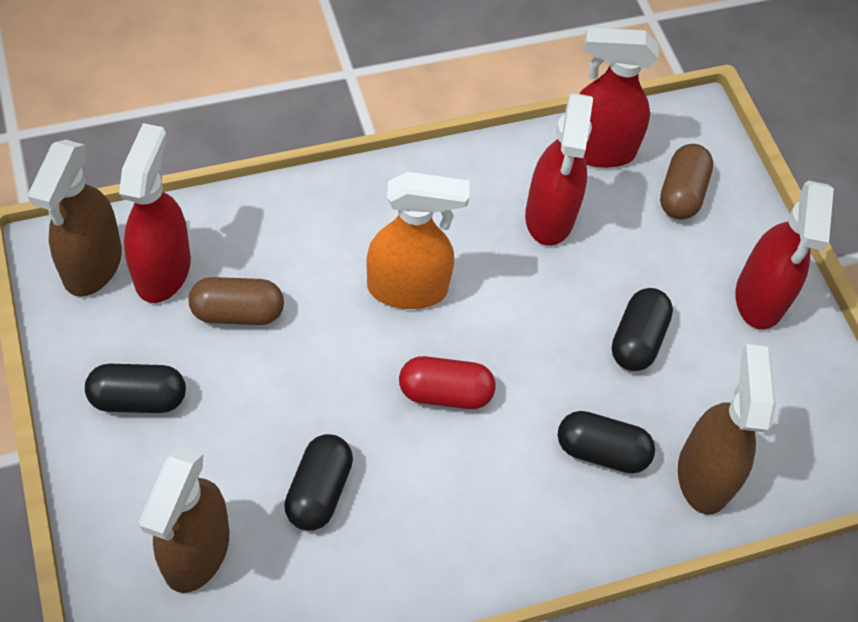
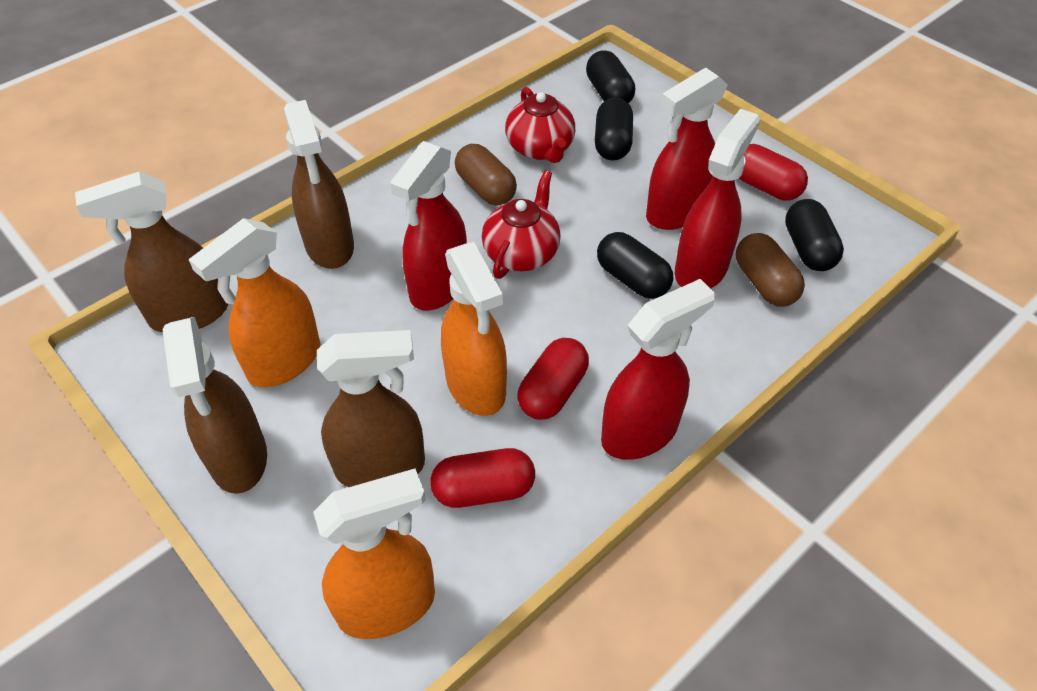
brown spray bottle: 3 -> 4
orange spray bottle: 1 -> 3
red capsule: 1 -> 3
red teapot: 0 -> 2

